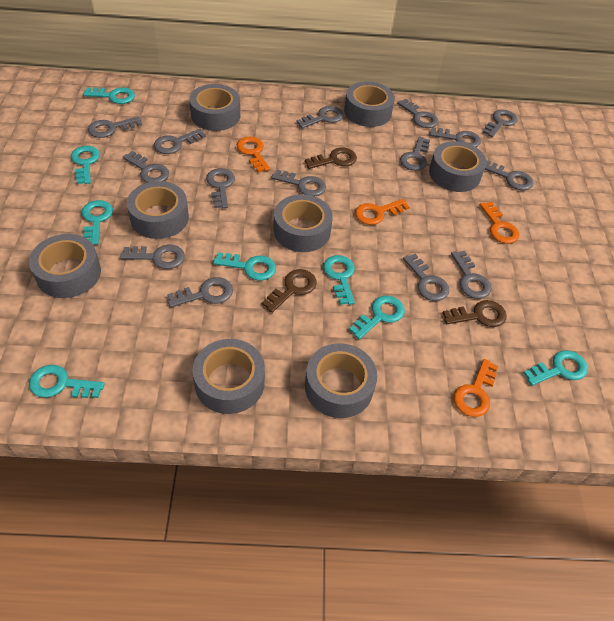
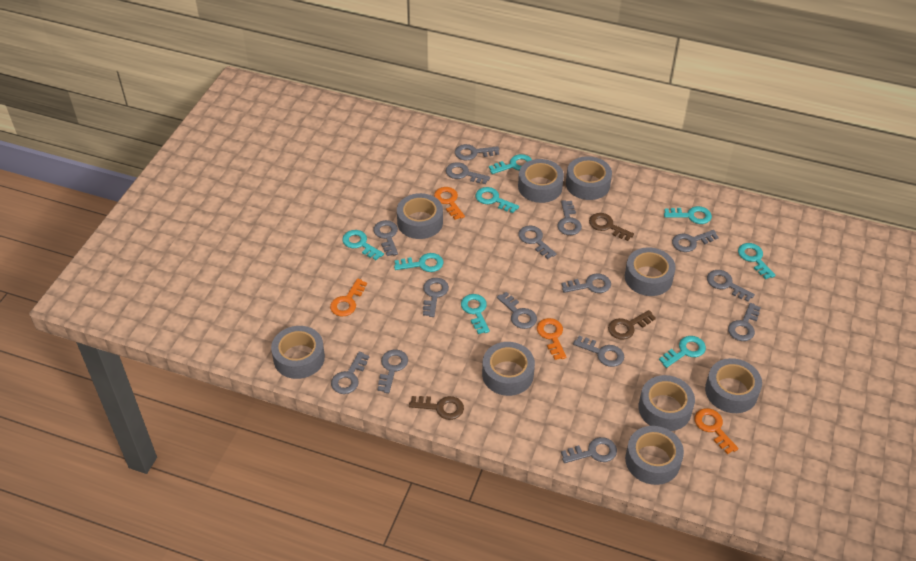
grey tape: 8 -> 9

